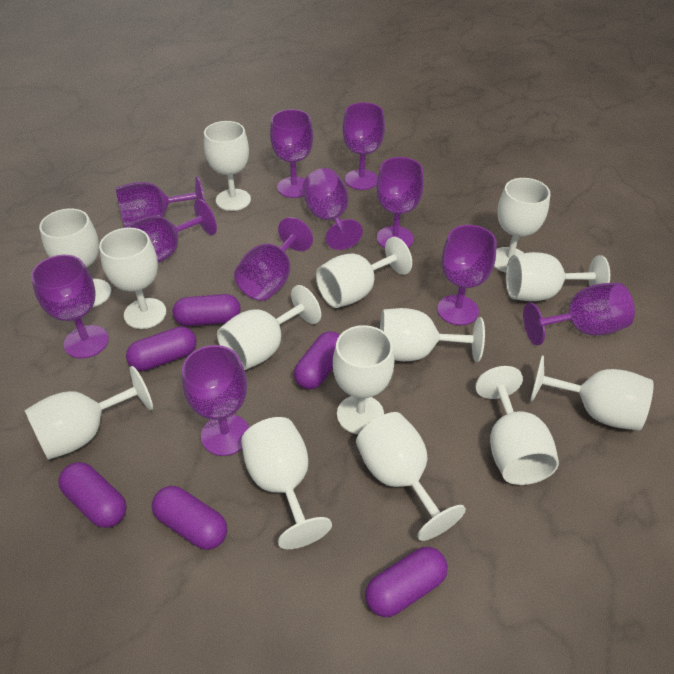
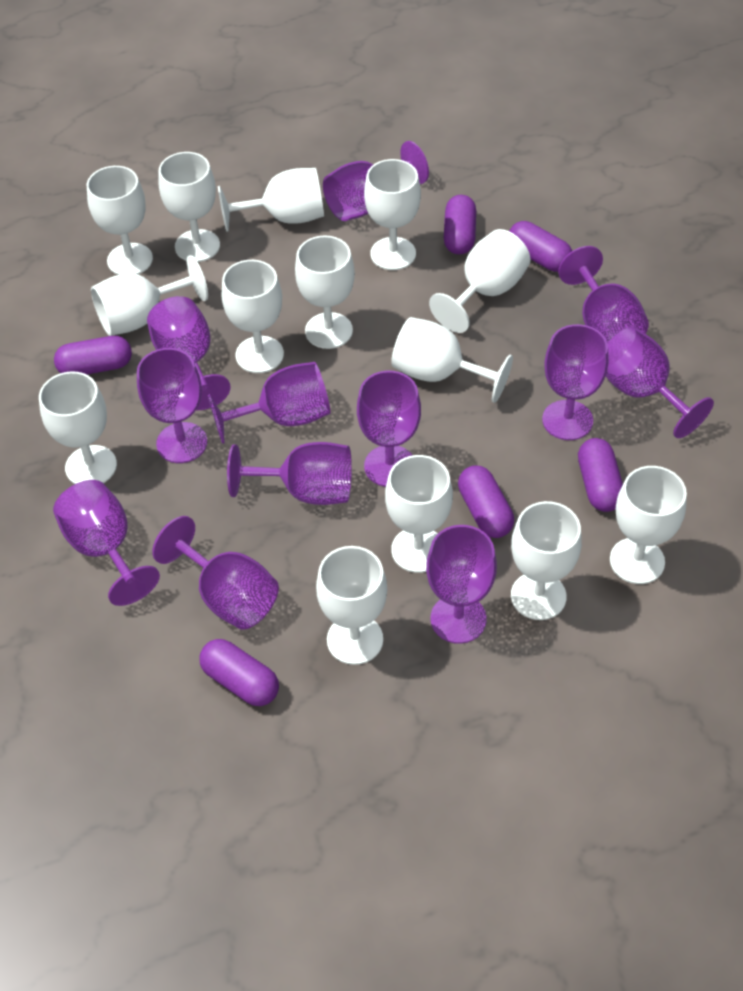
purple goblet: 11 -> 12

